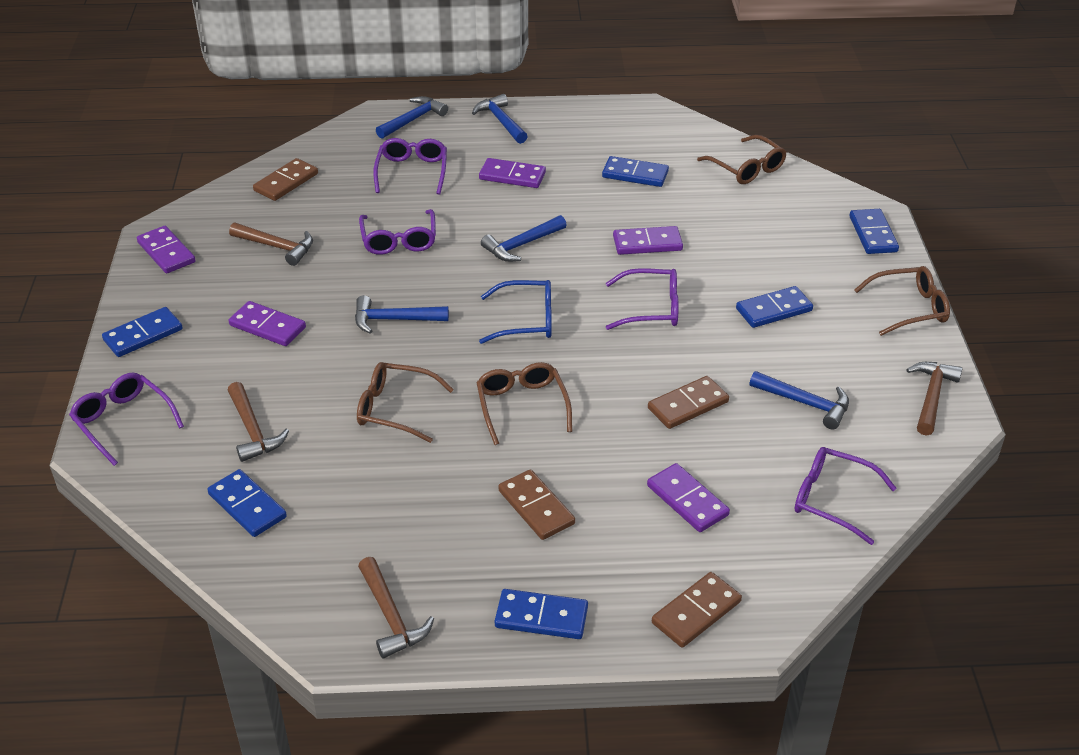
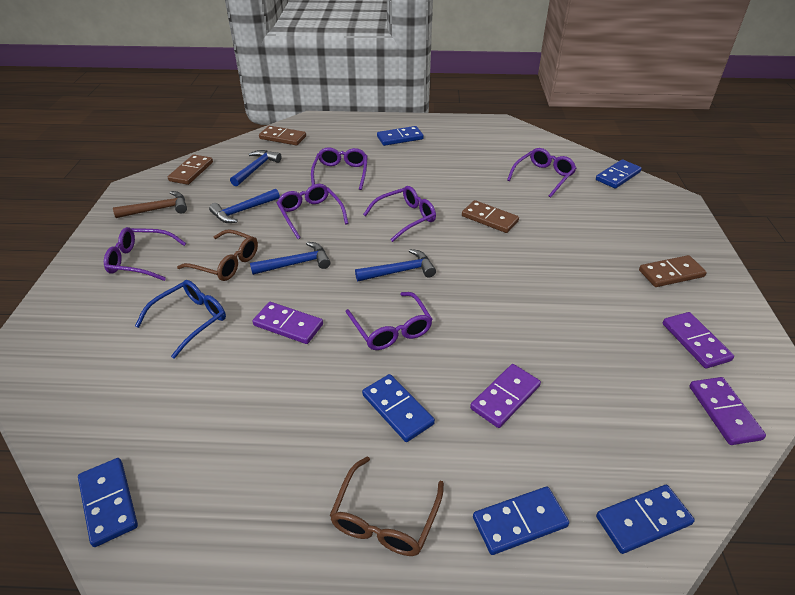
blue hammer: 5 -> 4
brown glasses: 4 -> 2
brown hammer: 4 -> 1
purple domino: 5 -> 4
purple glasses: 5 -> 6

